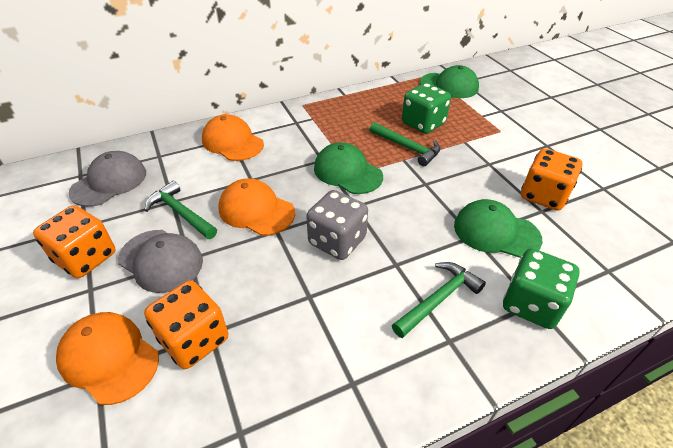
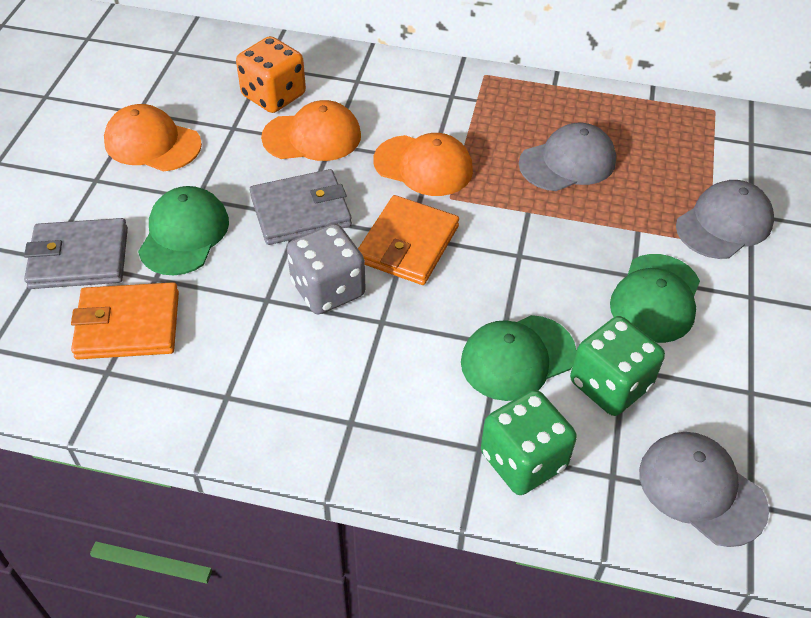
green hammer: 3 -> 0
grey cap: 2 -> 3
grey wallet: 0 -> 2
orange dice: 3 -> 1
orange wallet: 0 -> 2

